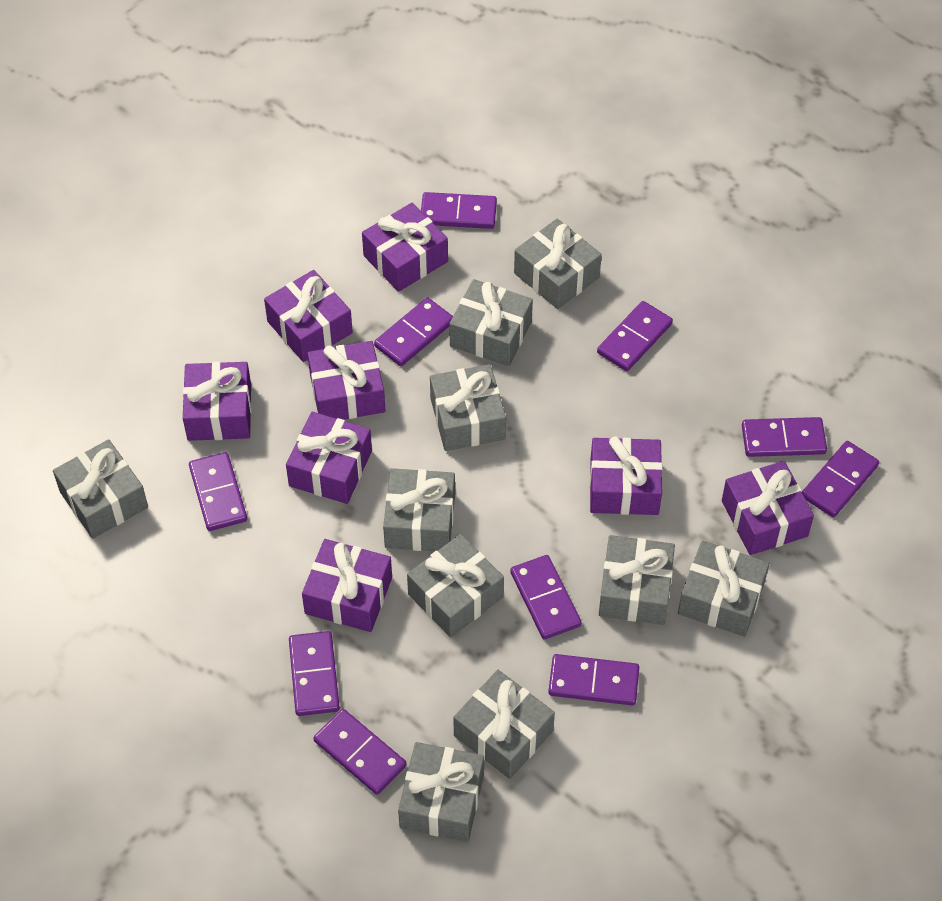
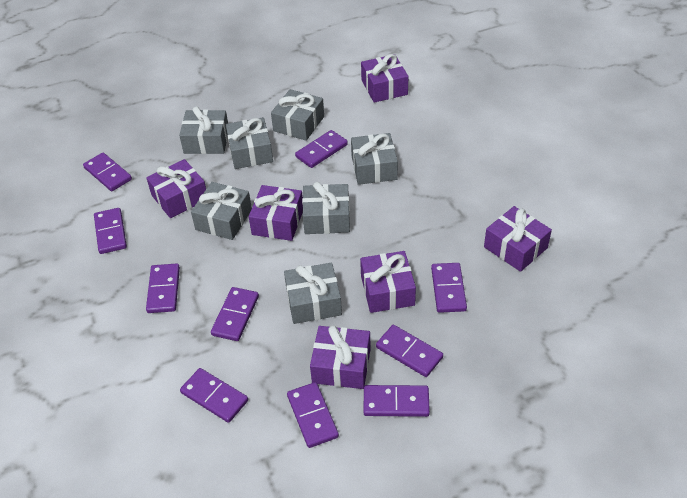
grey gift: 10 -> 7
purple gift: 8 -> 6

